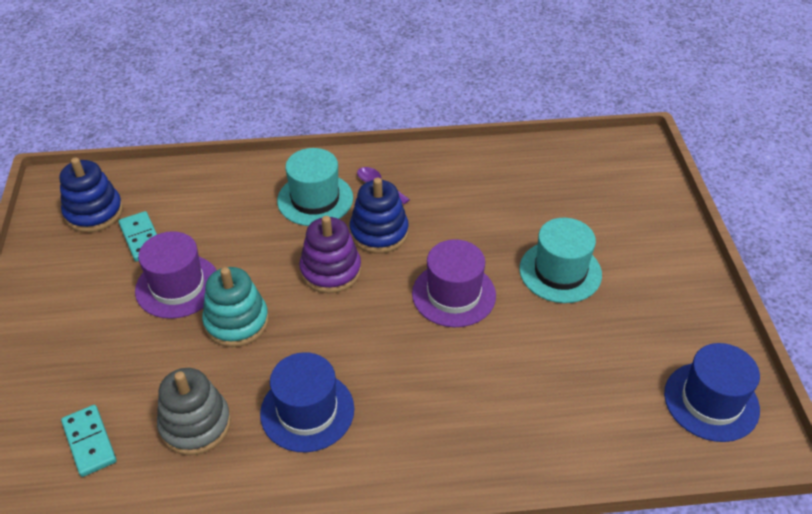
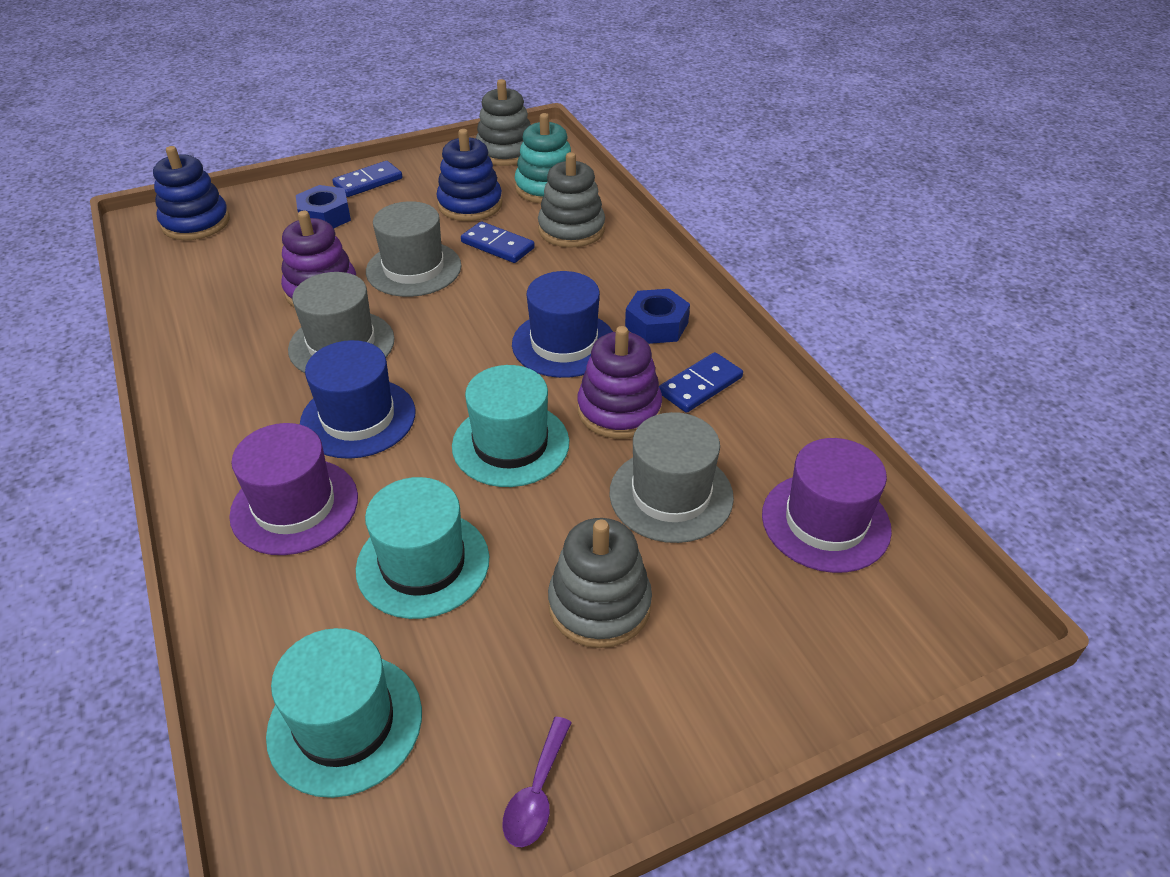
blue domino: 0 -> 3
blue nut: 0 -> 2
grey hat: 0 -> 3
grey stacking toy: 1 -> 3
purple stacking toy: 1 -> 2
turquoise domino: 2 -> 0
turquoise hat: 2 -> 3

